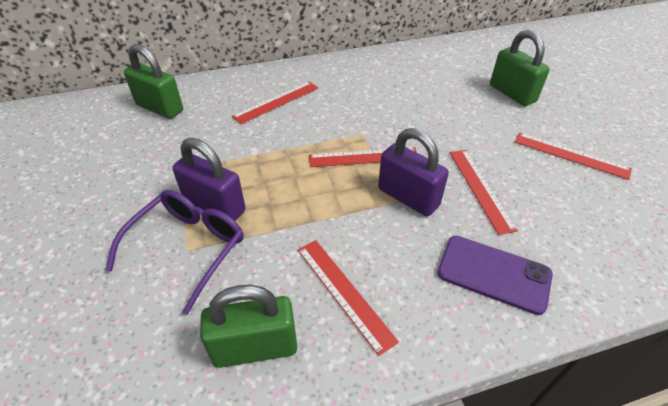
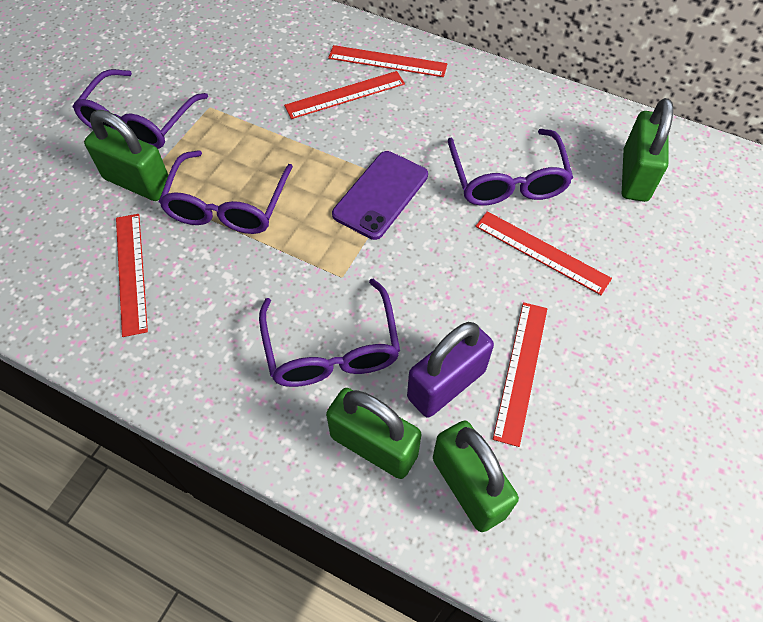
green padlock: 3 -> 4
purple glasses: 1 -> 4
purple padlock: 2 -> 1

